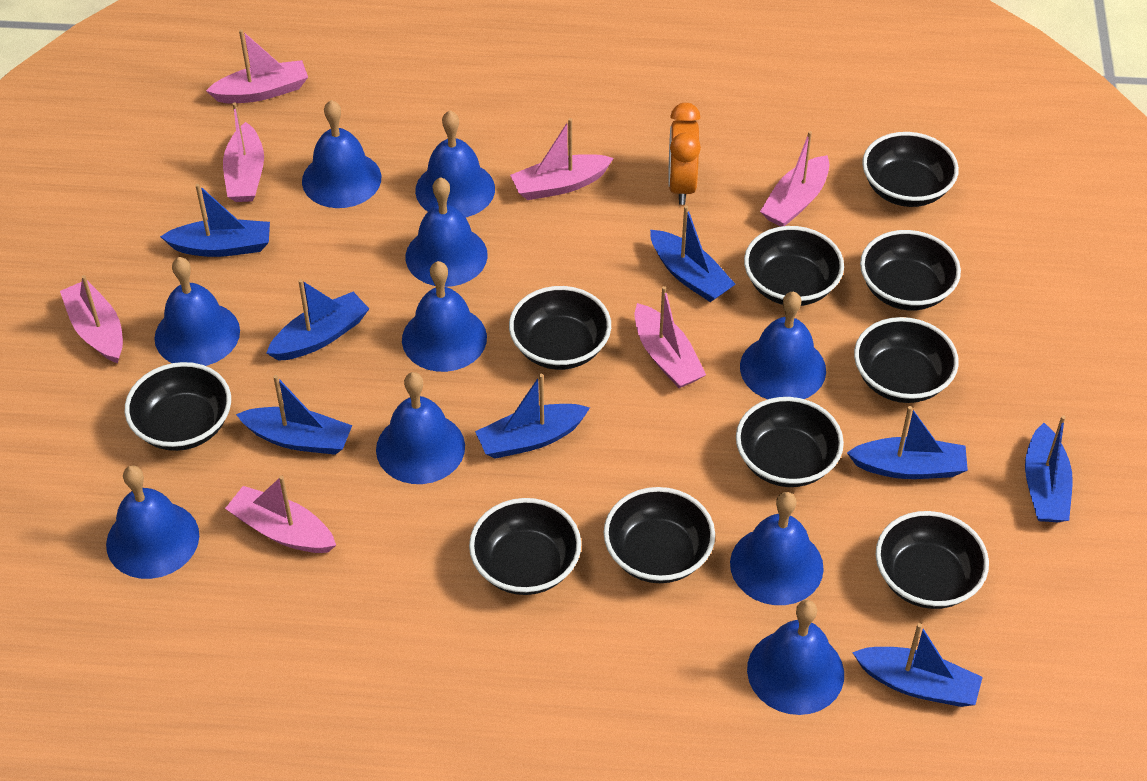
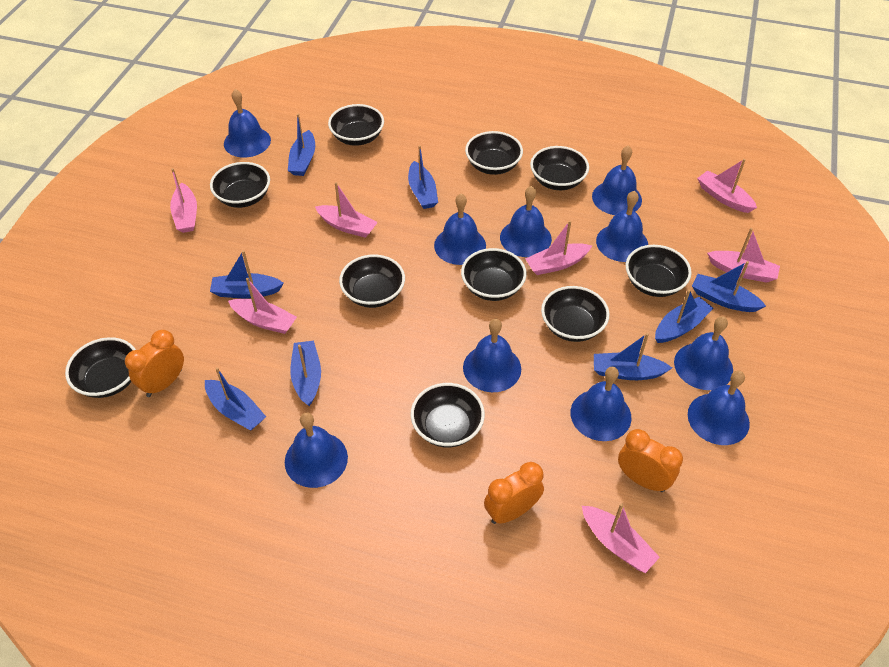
orange clock: 1 -> 3

